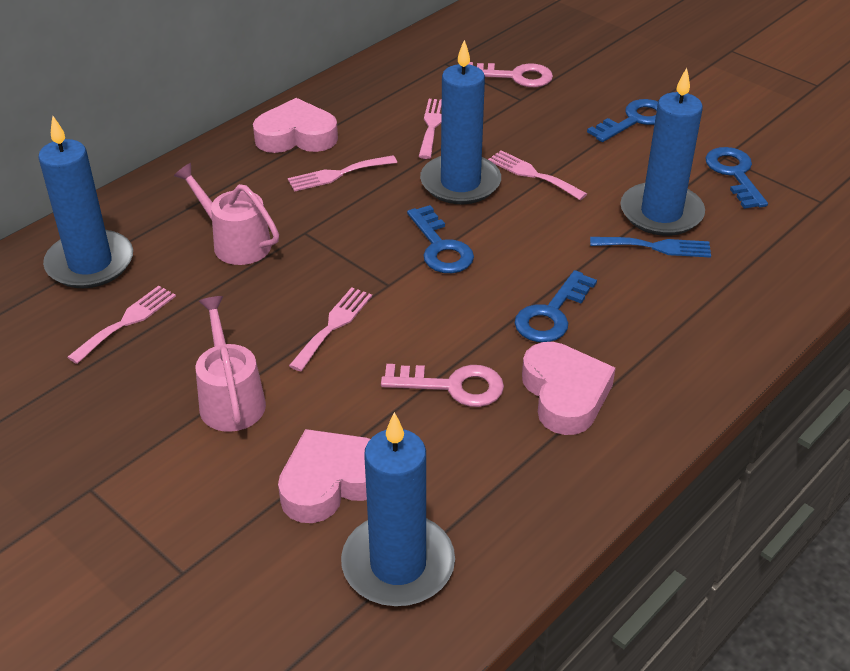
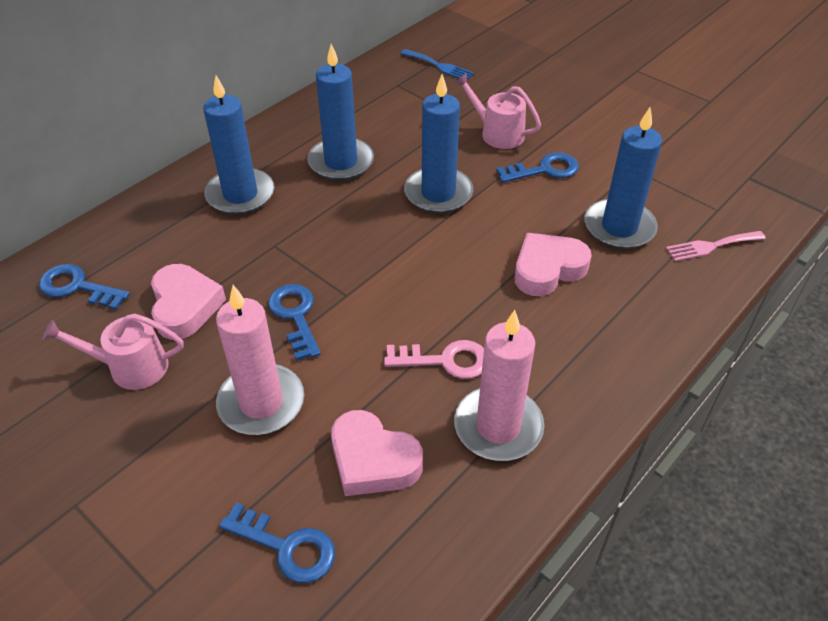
pink candle: 0 -> 2
pink fork: 5 -> 1
pink key: 2 -> 1

